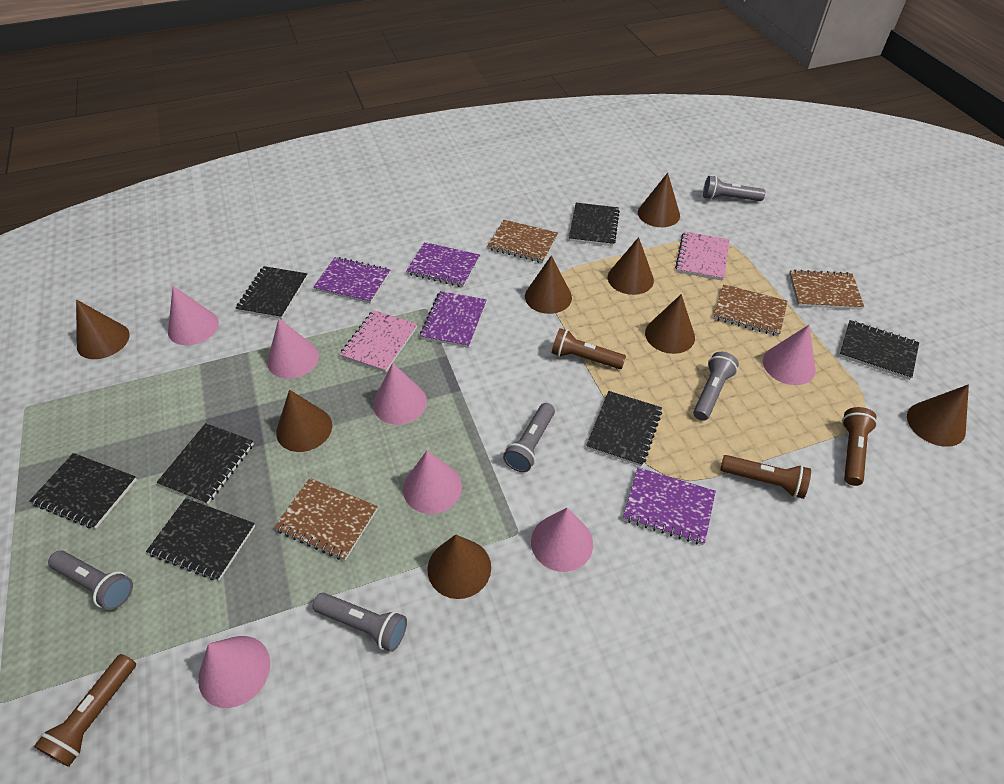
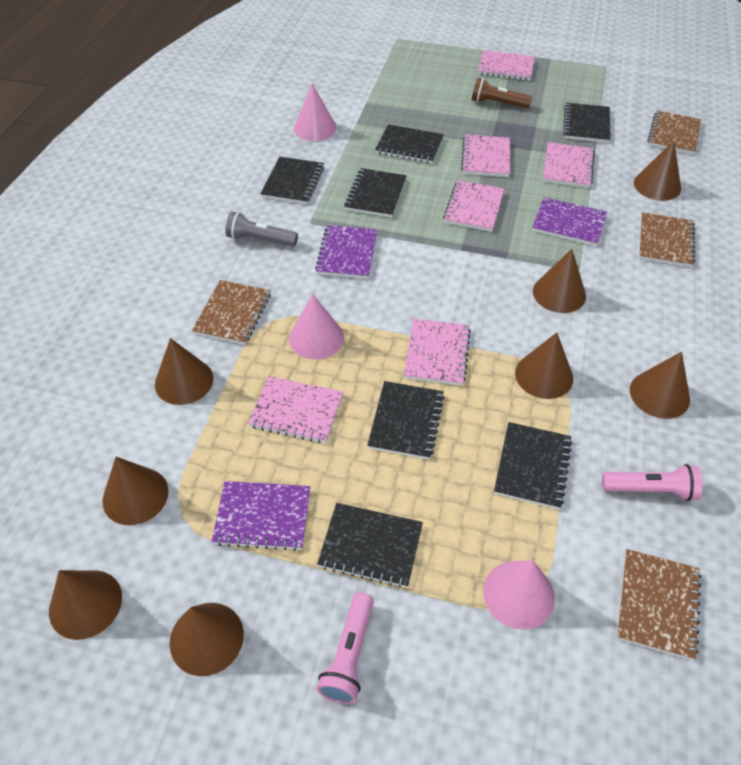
brown flashlight: 4 -> 1
grey flashlight: 5 -> 1
pink cone: 7 -> 3
pink flashlight: 0 -> 2
pink notebook: 2 -> 6
purple notebook: 4 -> 3

